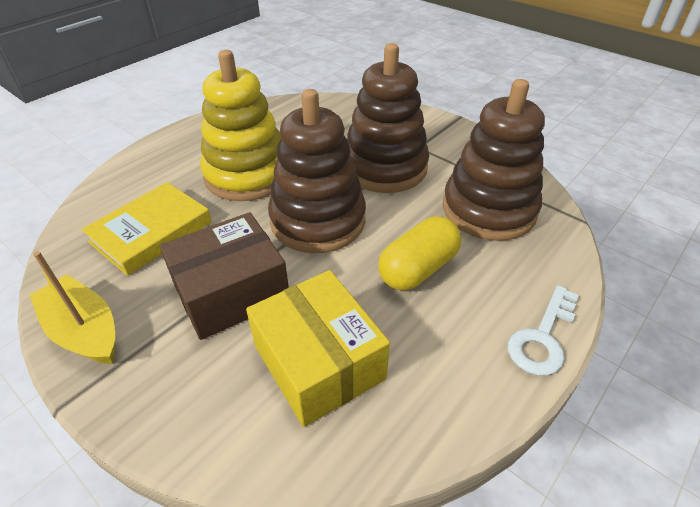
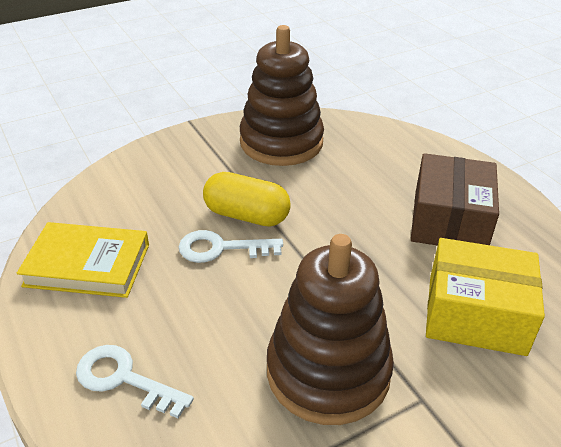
brown stacking toy: 3 -> 2
white key: 1 -> 2
yellow boat: 1 -> 0
yellow stacking toy: 1 -> 0

